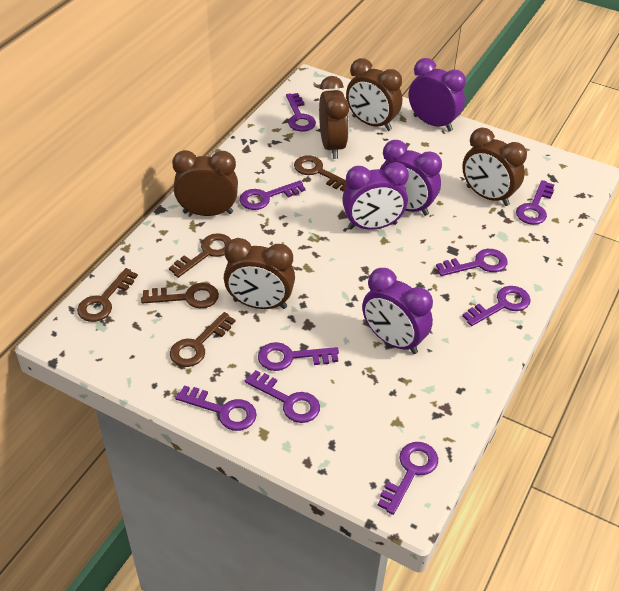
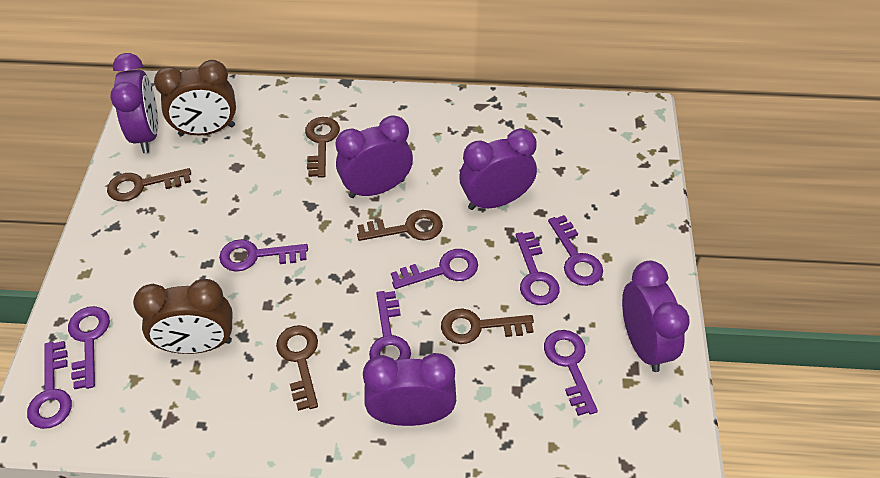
brown clock: 5 -> 2
purple clock: 4 -> 5
purple key: 9 -> 8

